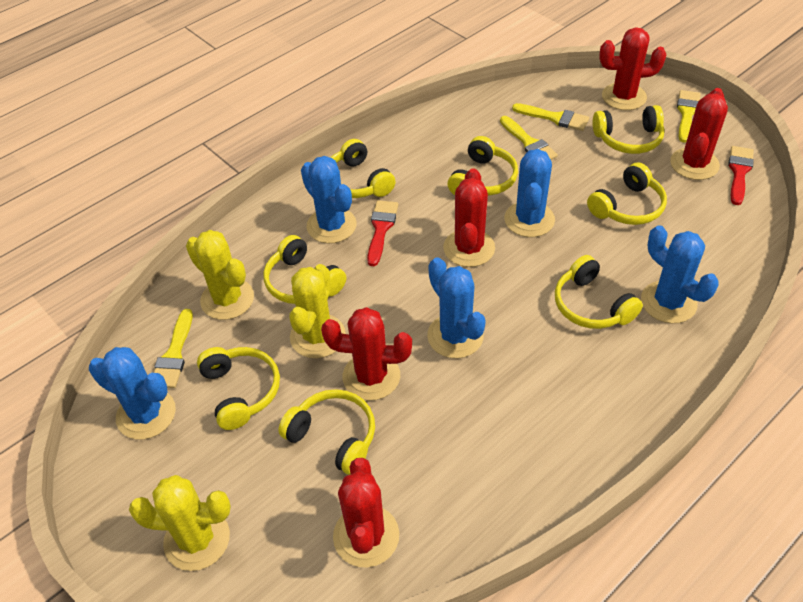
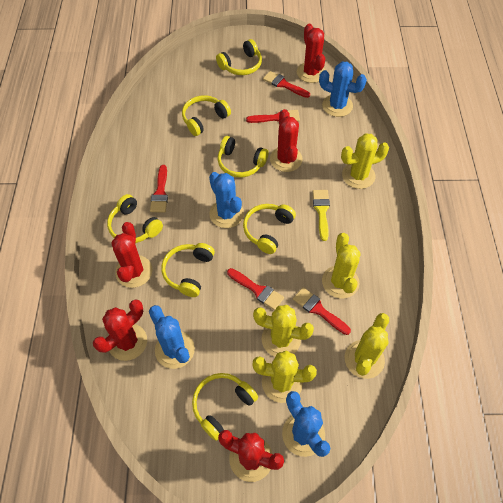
blue cactus: 5 -> 4
red brush: 2 -> 5
yellow brush: 4 -> 1
yellow cactus: 3 -> 5
yellow headphones: 8 -> 7

